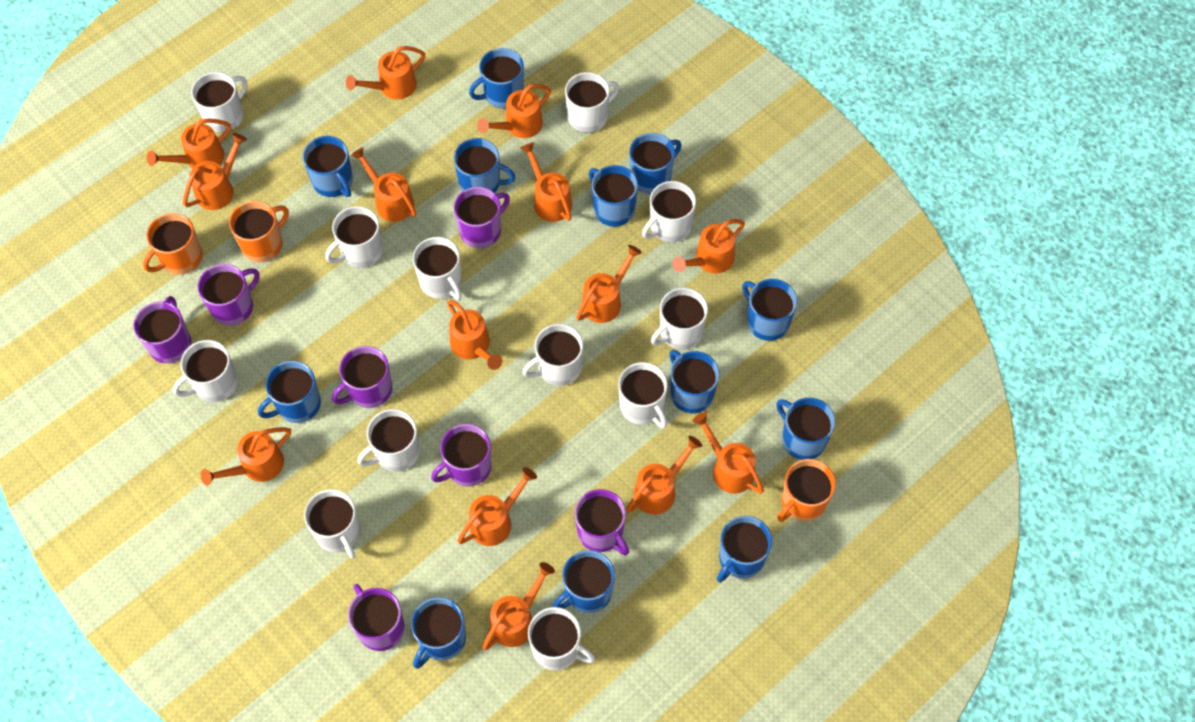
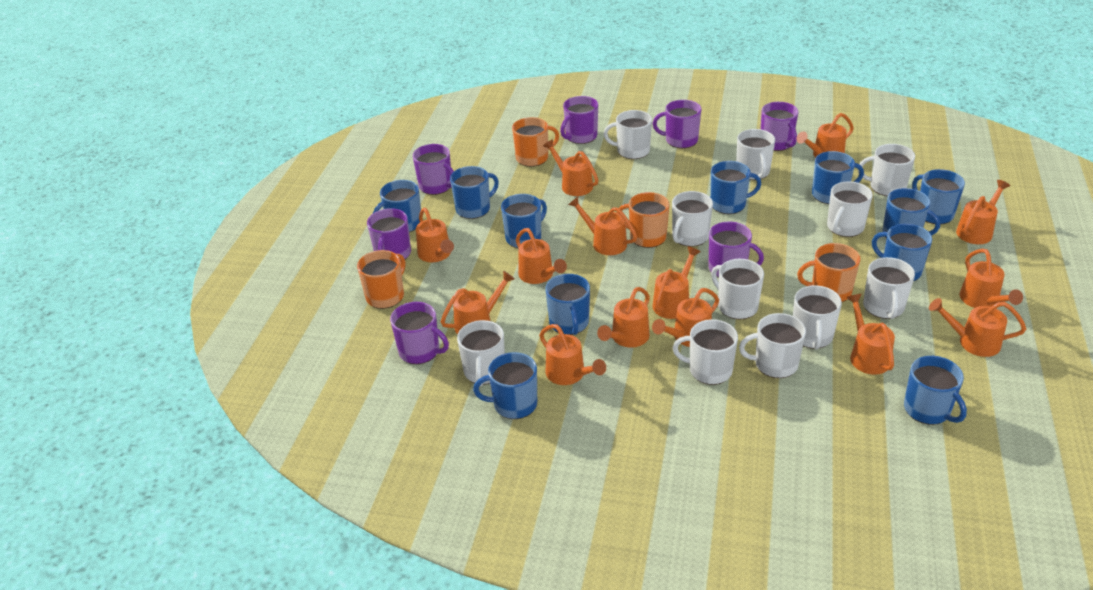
blue mug: 12 -> 11
orange mug: 3 -> 4
white mug: 12 -> 11

